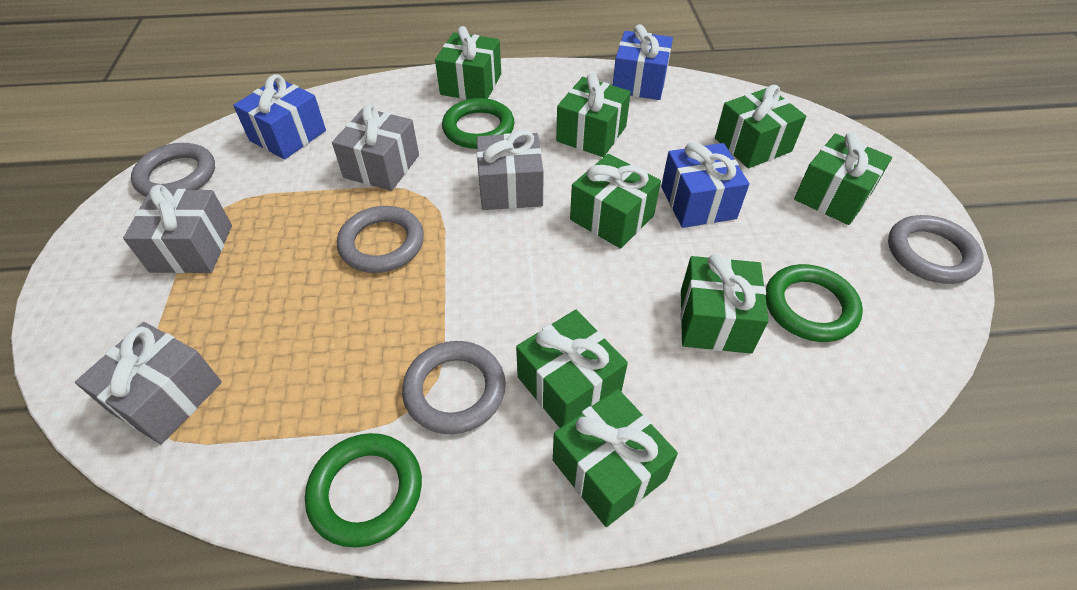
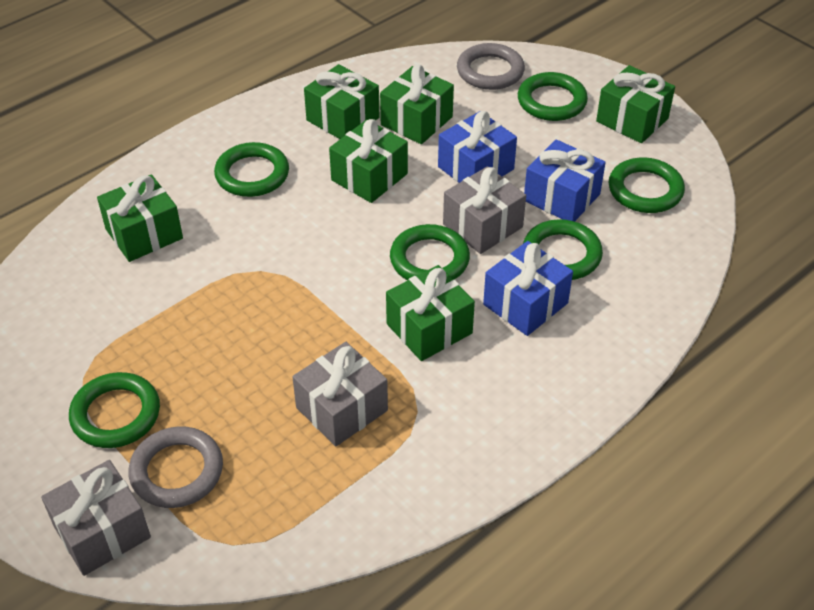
green gift: 8 -> 6
green ring: 3 -> 6
grey gift: 4 -> 3
grey ring: 4 -> 2

